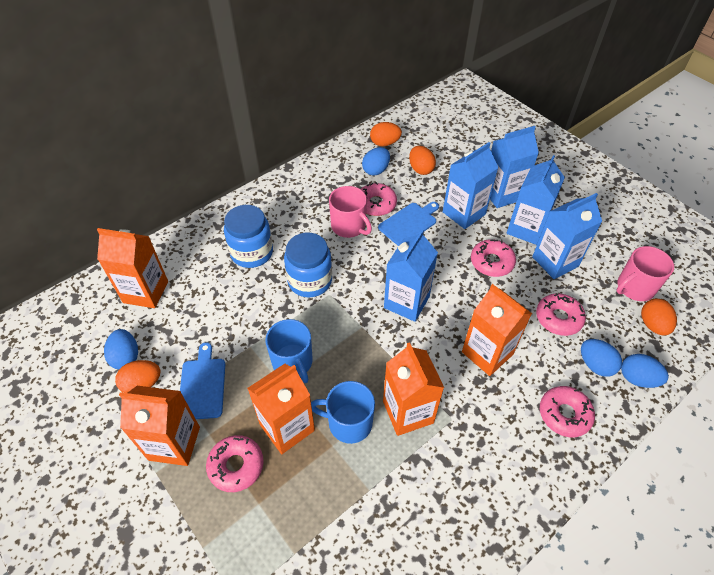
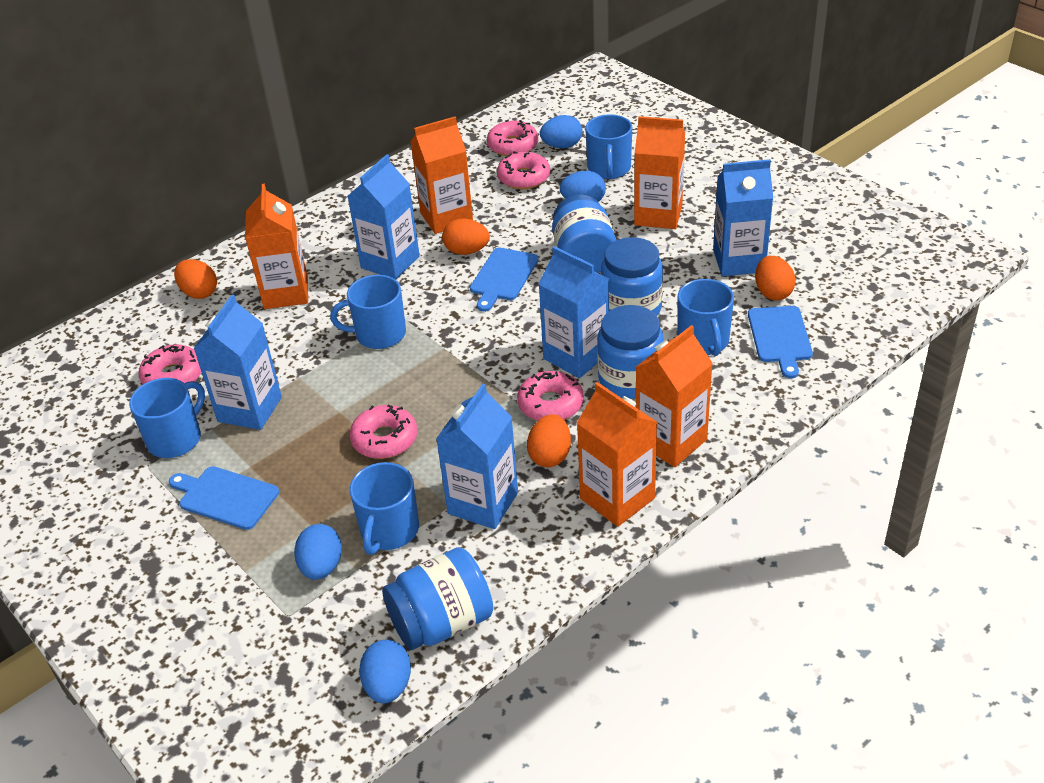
blue cutting board: 2 -> 3
blue jar: 2 -> 4
blue mug: 2 -> 5
pink mug: 2 -> 0

